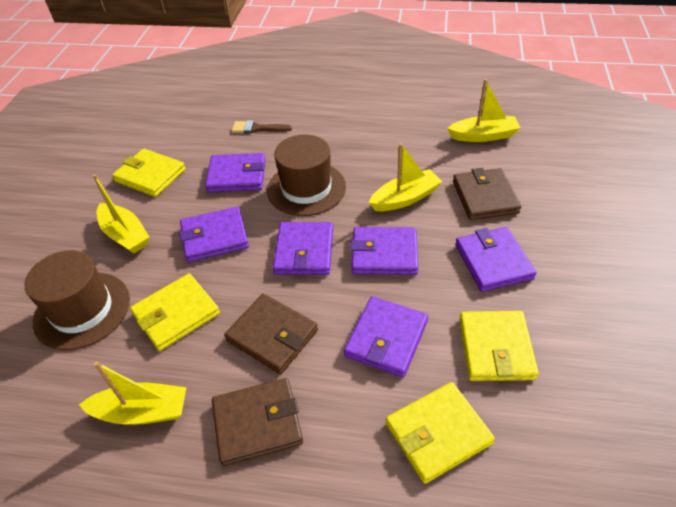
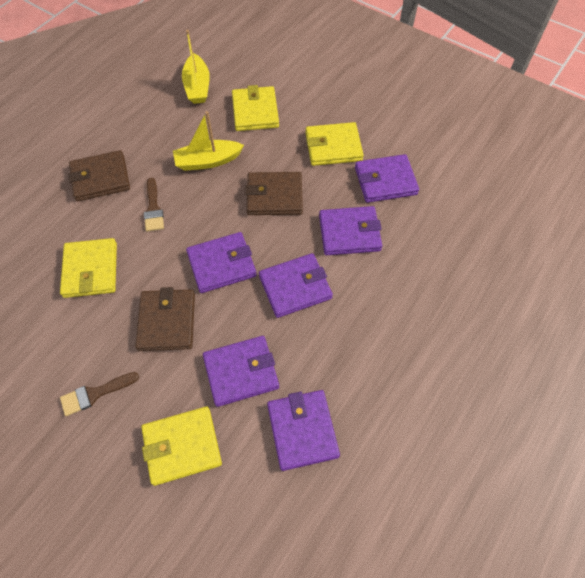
brown brush: 1 -> 2
brown hat: 2 -> 0
yellow boat: 4 -> 2

